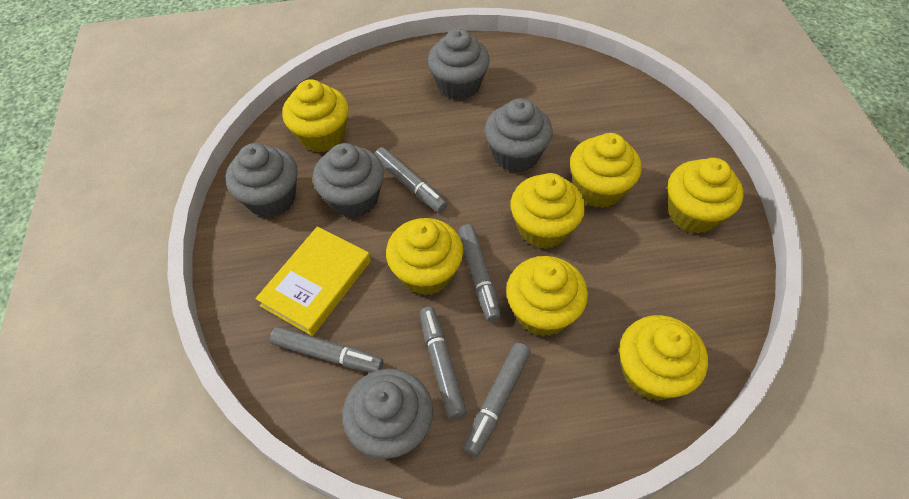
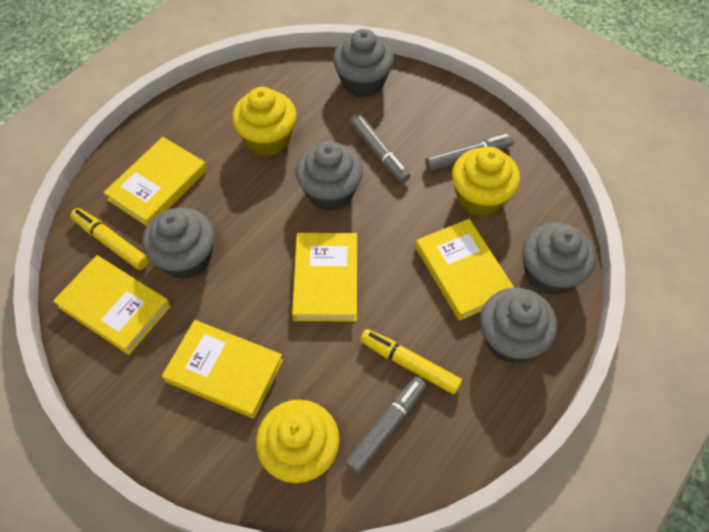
grey marker: 5 -> 3
yellow book: 1 -> 5
yellow cupcake: 7 -> 3
yellow marker: 0 -> 2

